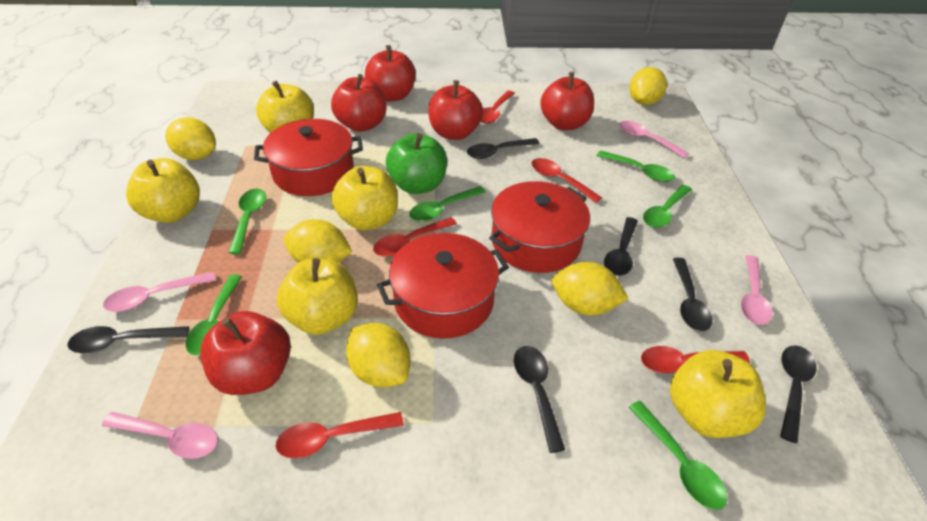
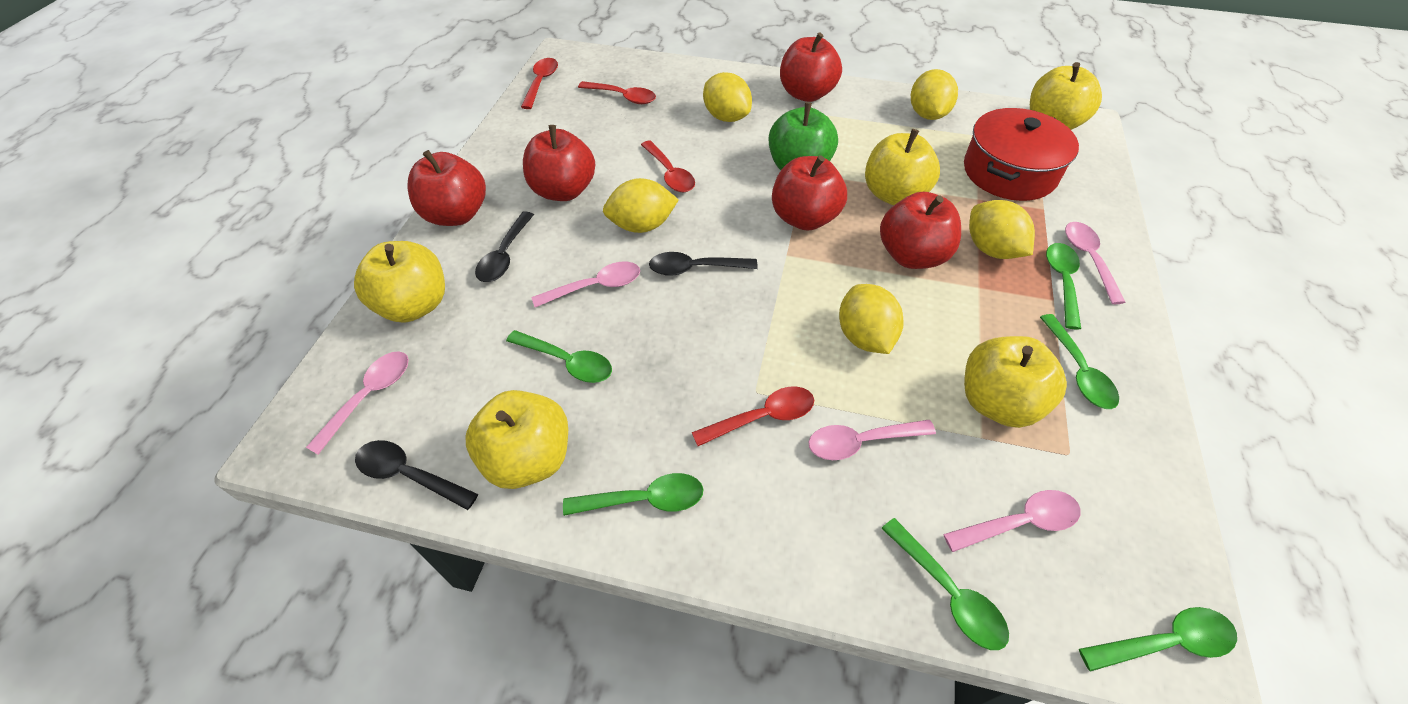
black spoon: 6 -> 3
pink spoon: 4 -> 5
red pot: 3 -> 1
red spoon: 5 -> 4

